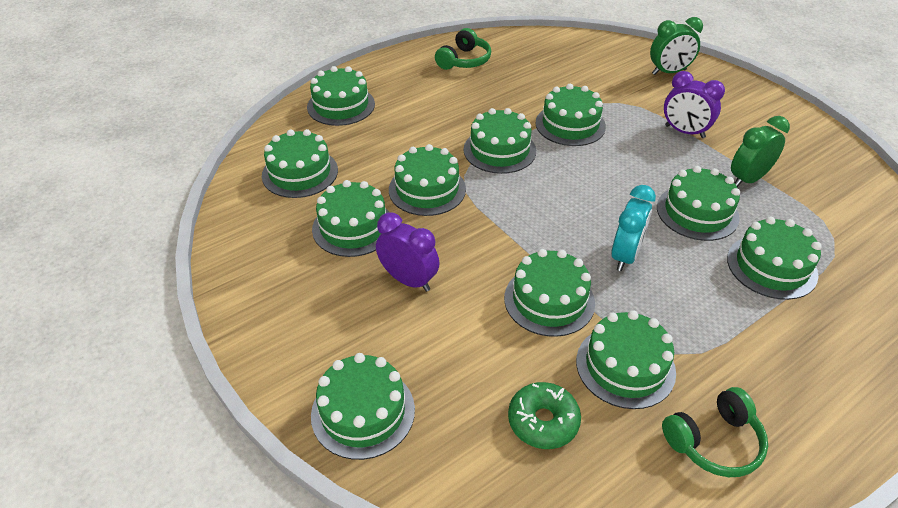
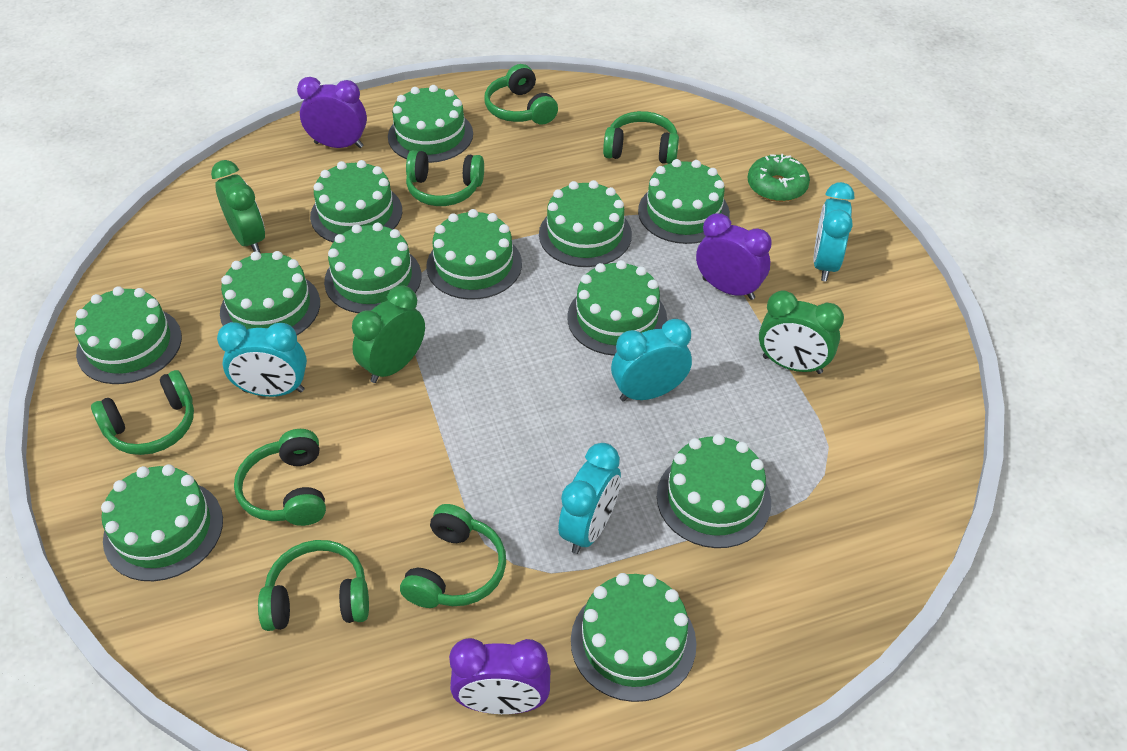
green cake: 11 -> 12
green clock: 2 -> 3
green headphones: 2 -> 7
purple clock: 2 -> 3
turquoise clock: 1 -> 4

